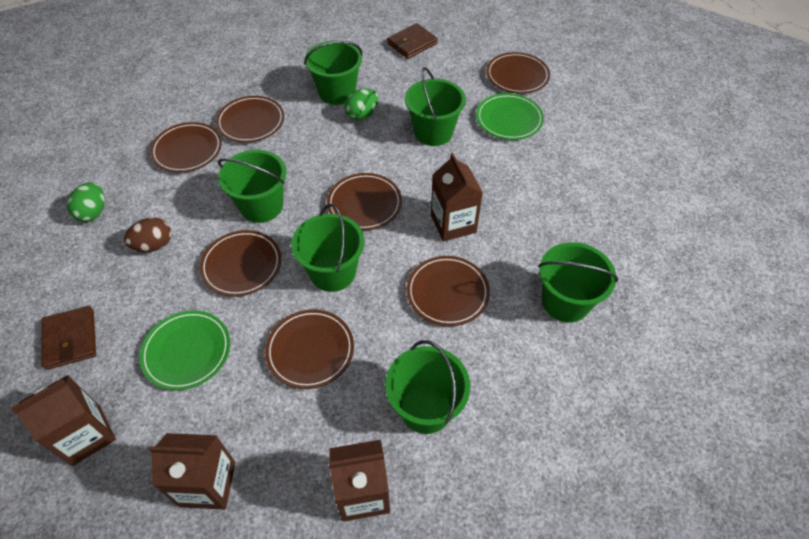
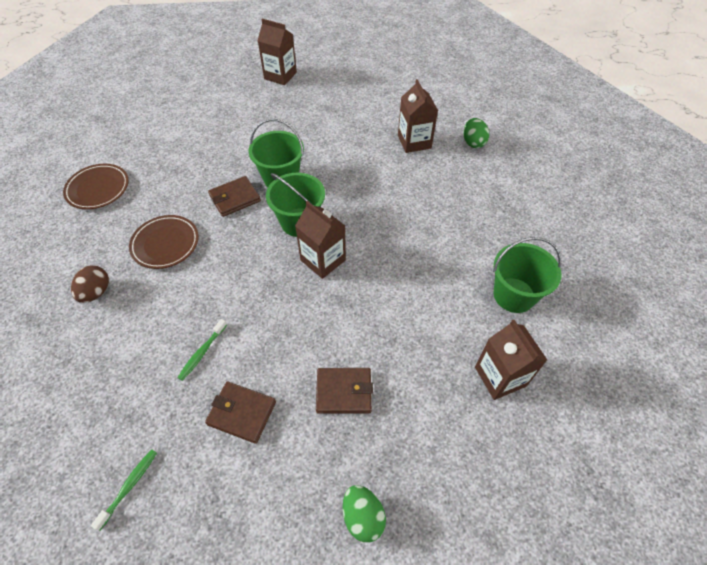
brown plate: 7 -> 2
brown wallet: 2 -> 3
green bucket: 6 -> 3
green plate: 2 -> 0
green toothbrush: 0 -> 2

